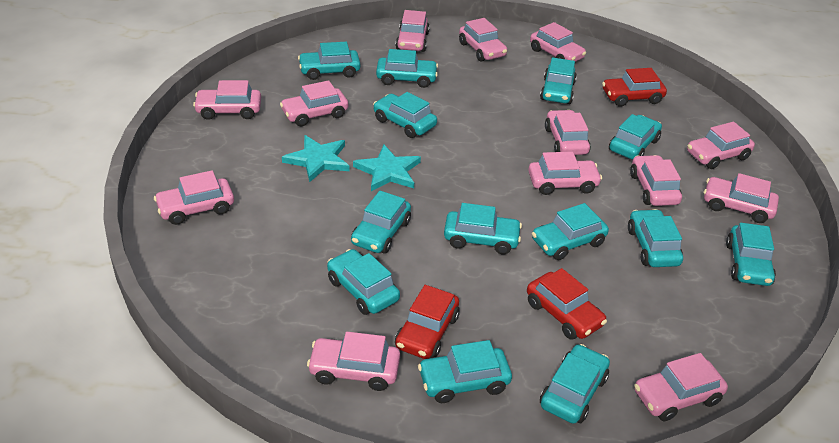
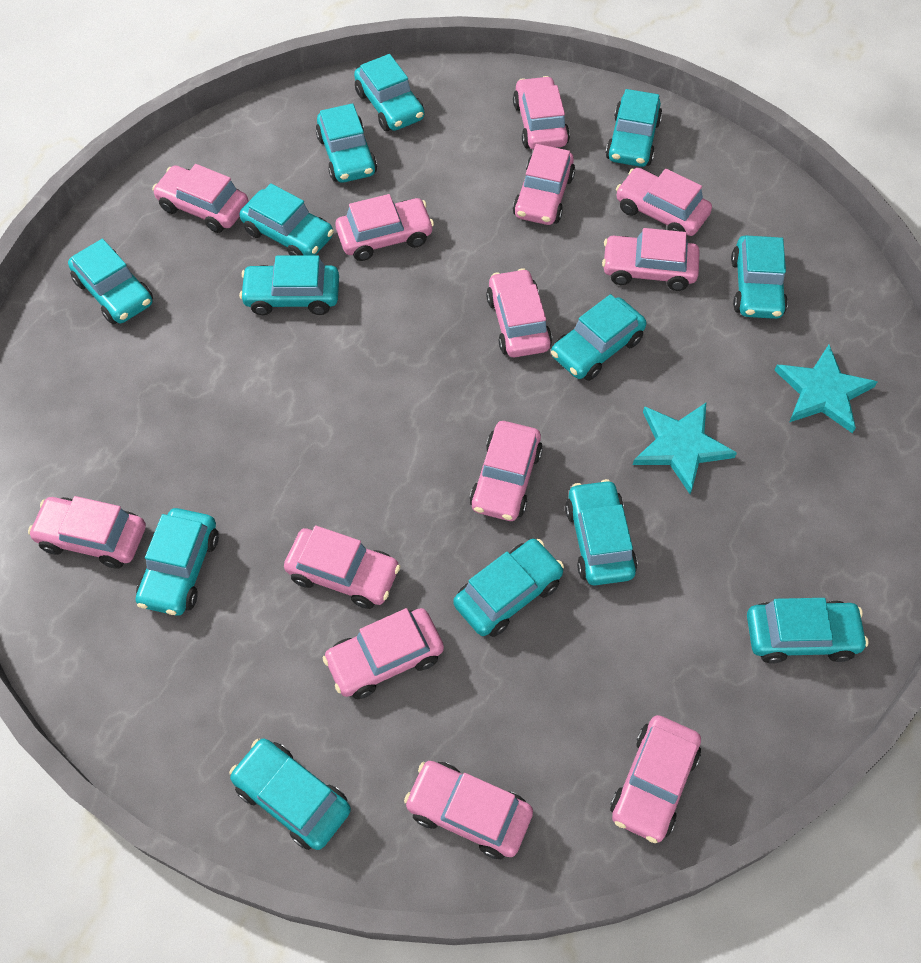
red car: 3 -> 0

